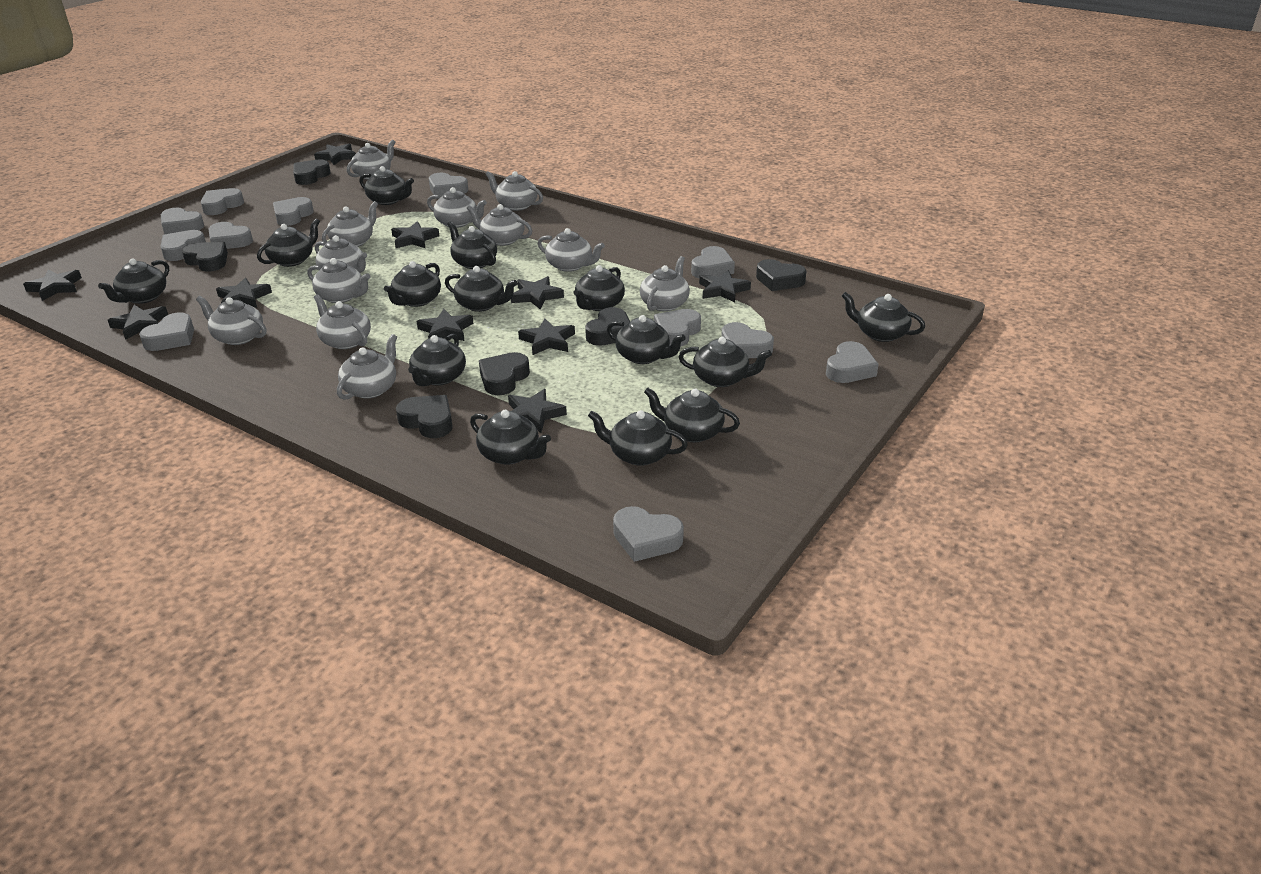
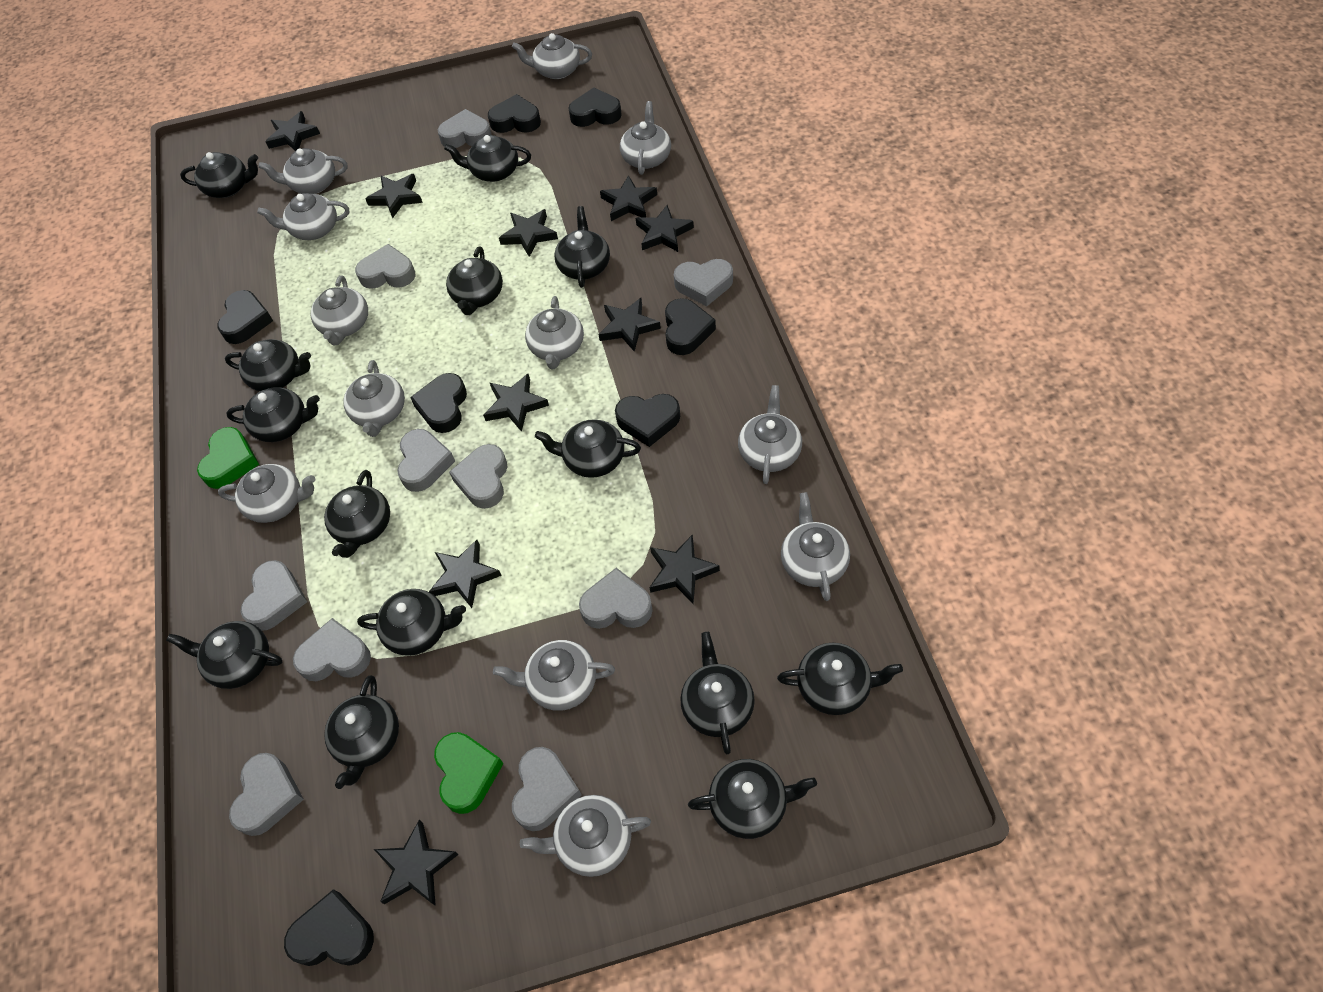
black heart: 6 -> 7
green heart: 0 -> 2
grey heart: 12 -> 10

